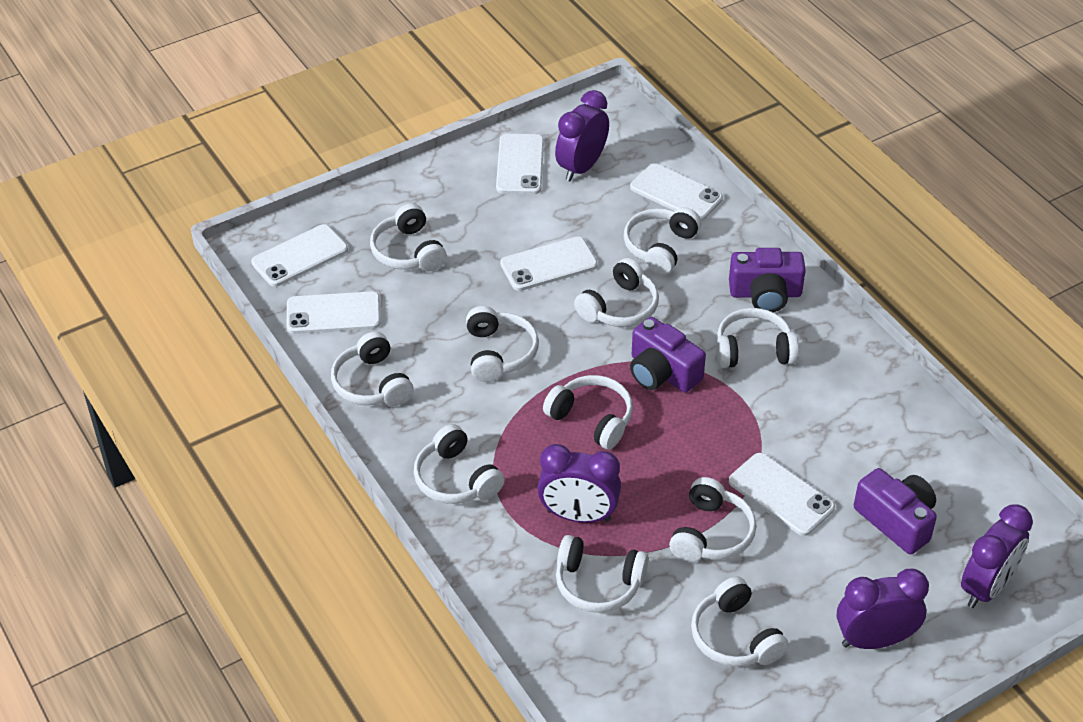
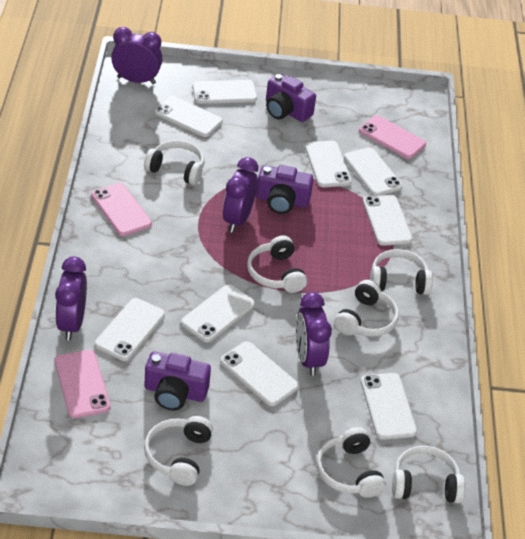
pink phone: 0 -> 3
white headphones: 11 -> 7
white phone: 6 -> 9

